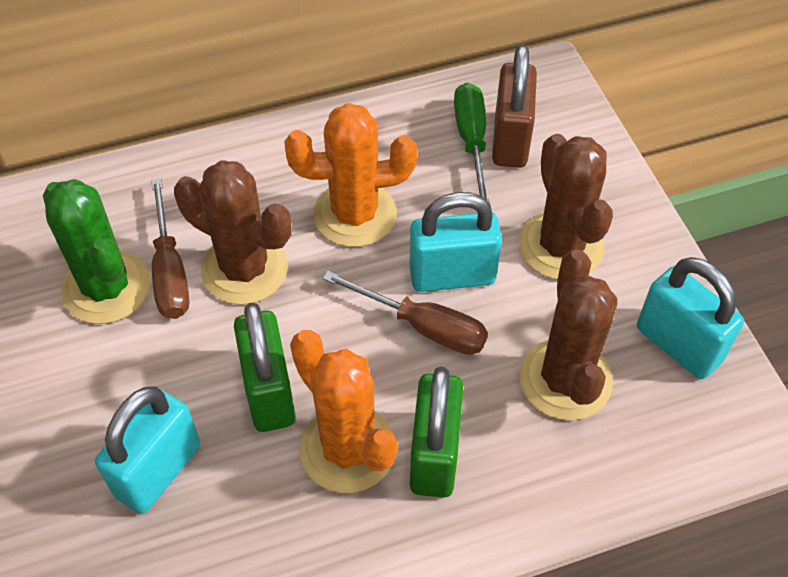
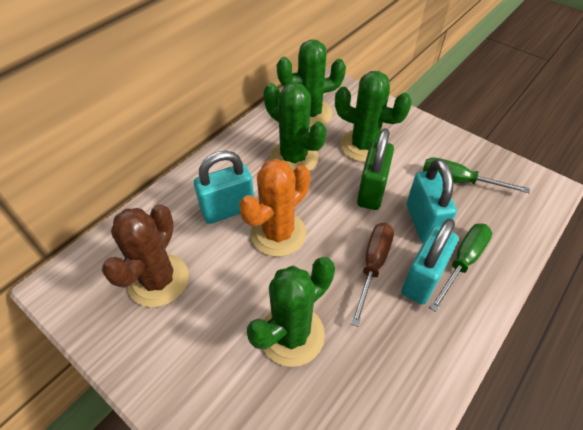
brown cactus: 3 -> 1
brown padlock: 1 -> 0
brown screwdriver: 2 -> 1
green cactus: 1 -> 4
green padlock: 2 -> 1
green screwdriver: 1 -> 2
orange cactus: 2 -> 1

